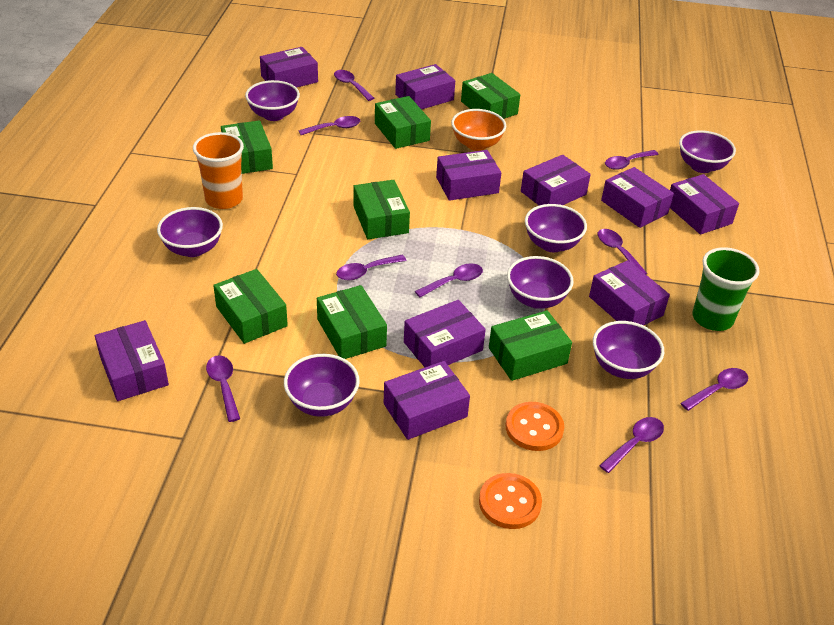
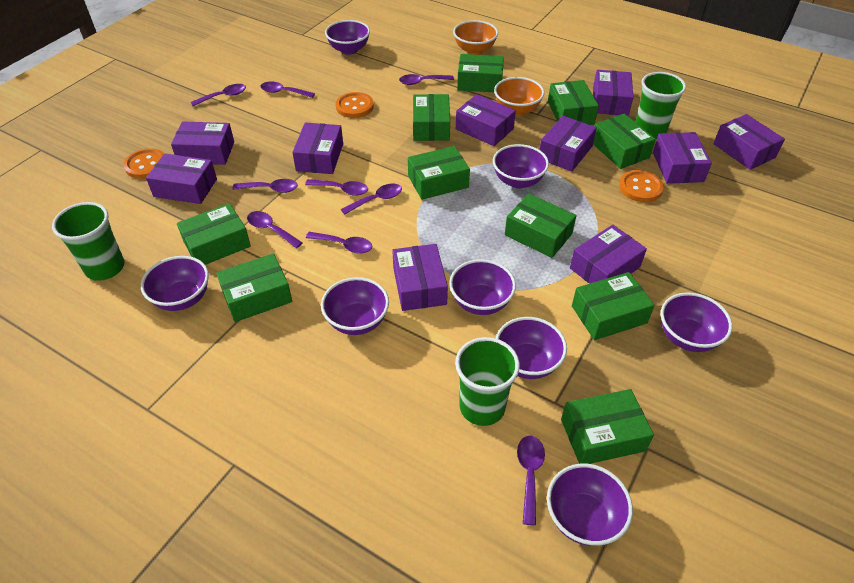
green box: 7 -> 10
green cup: 1 -> 3
orange bowl: 1 -> 2
orange button: 2 -> 3
orange cup: 1 -> 0
purple bowl: 7 -> 8

